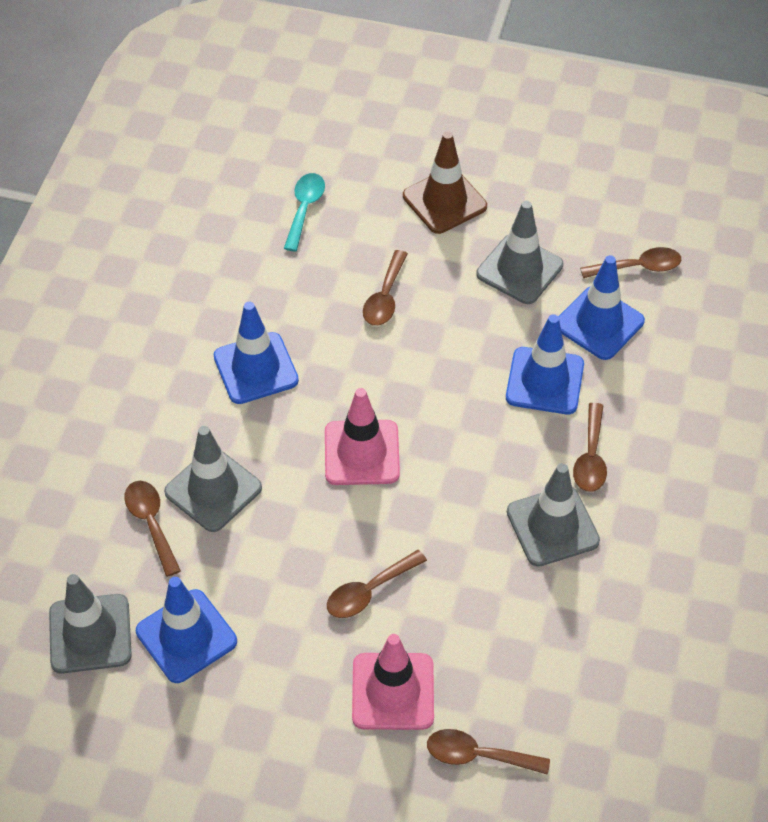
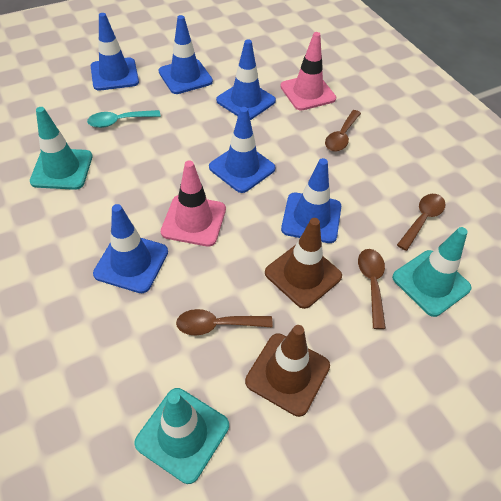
blue traffic cone: 4 -> 6
brown spoon: 6 -> 4
brown traffic cone: 1 -> 2
grey traffic cone: 4 -> 0
turquoise traffic cone: 0 -> 3

